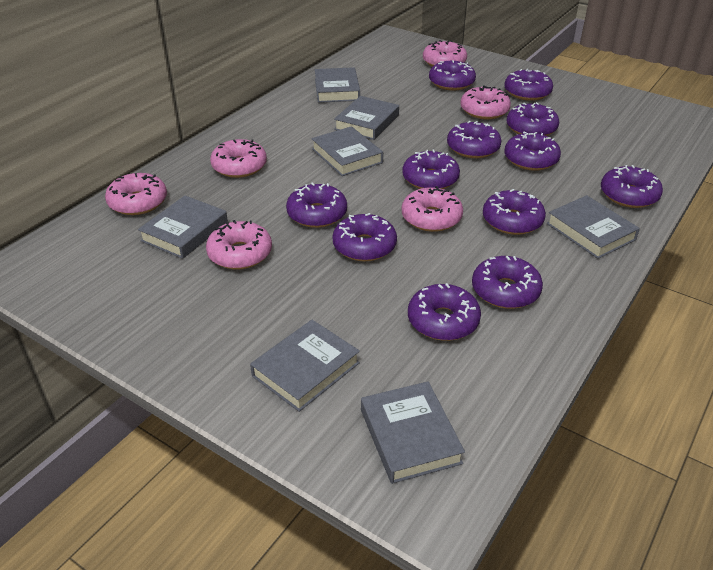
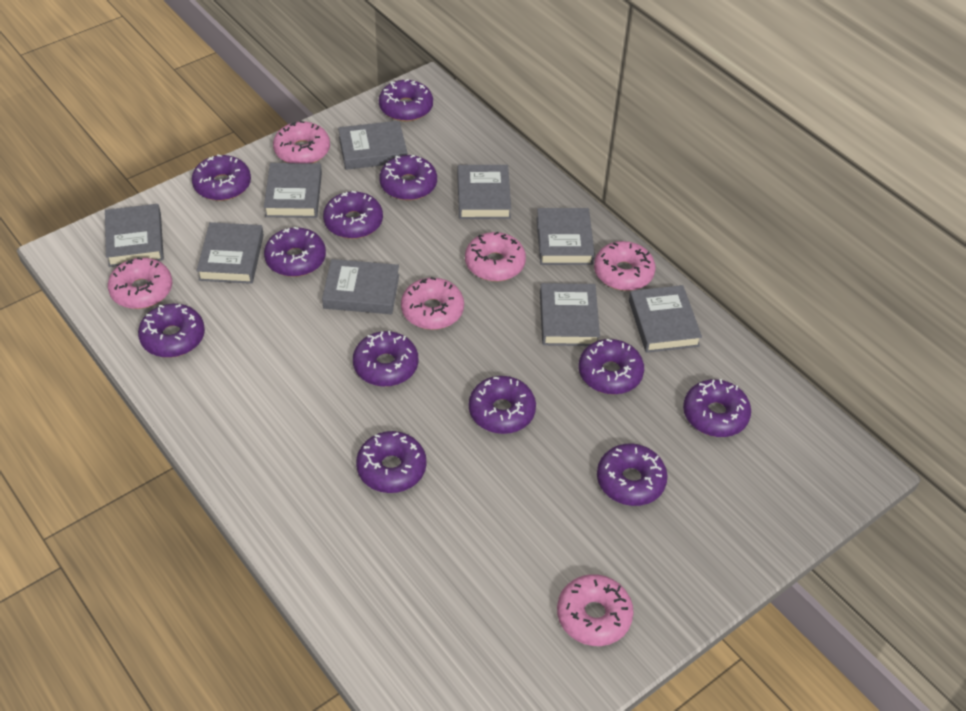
grey book: 7 -> 9

